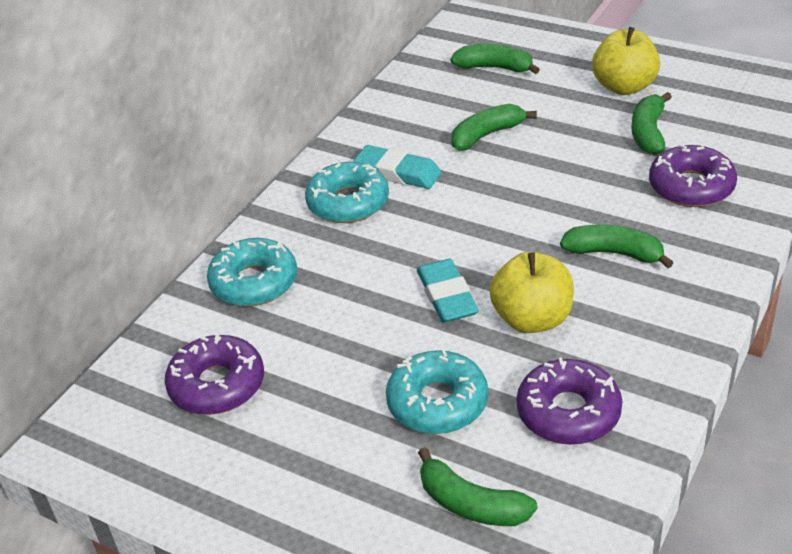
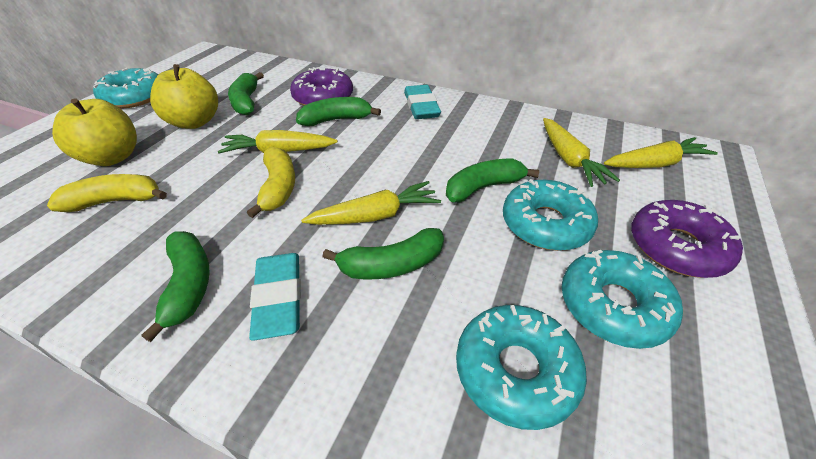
purple donut: 3 -> 2
turquoise donut: 3 -> 4
yellow banana: 0 -> 2
yellow carrot: 0 -> 4

